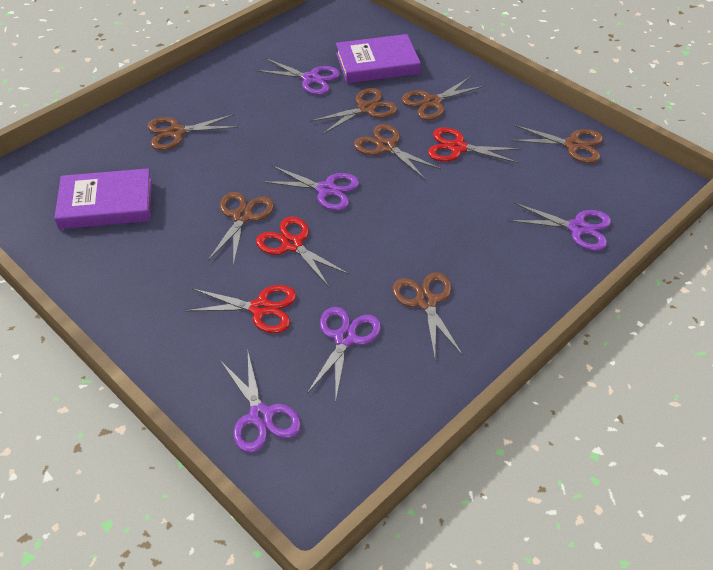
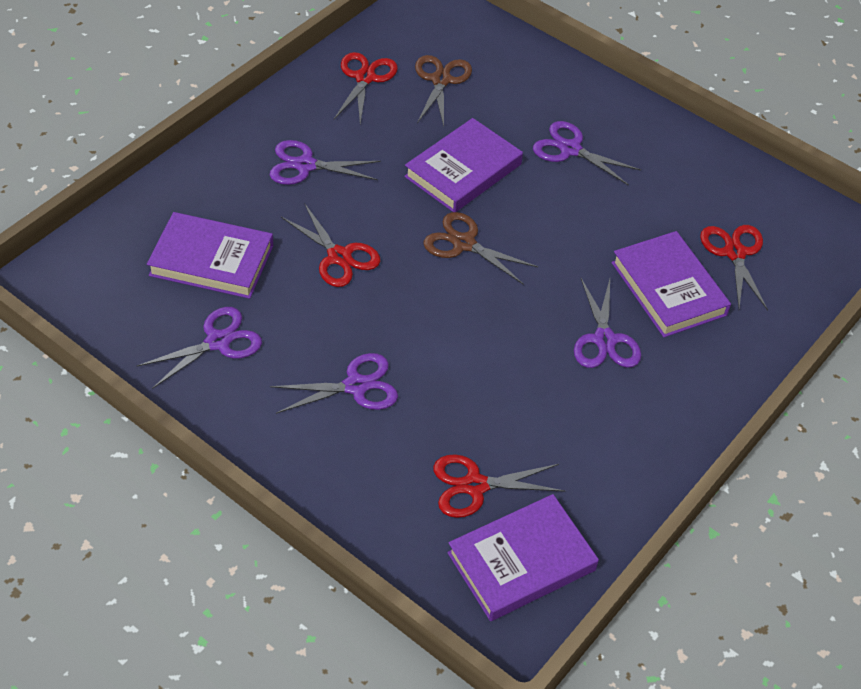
brown scissors: 7 -> 2
purple book: 2 -> 4
red scissors: 3 -> 4

